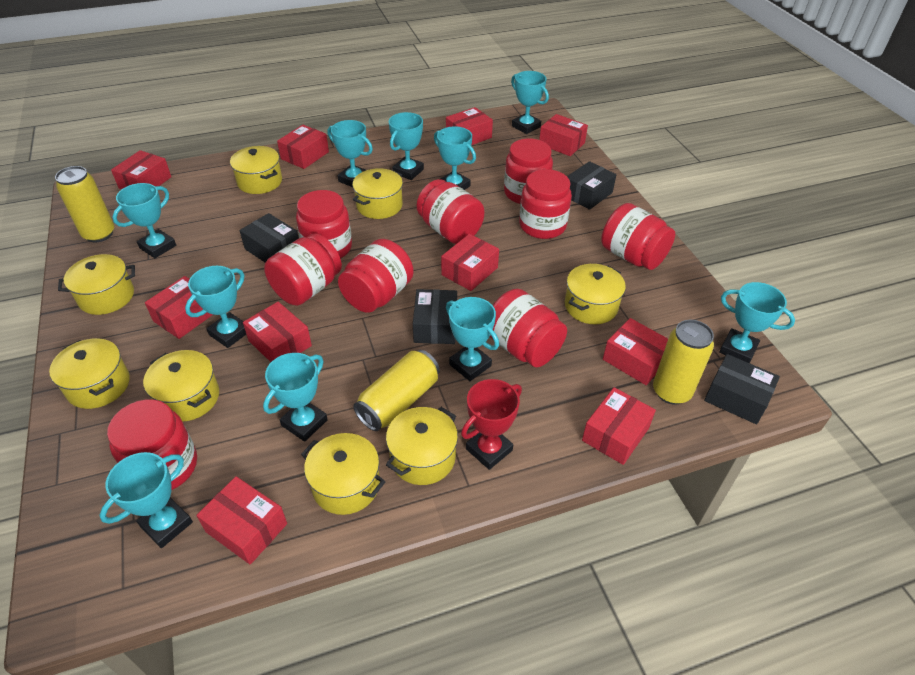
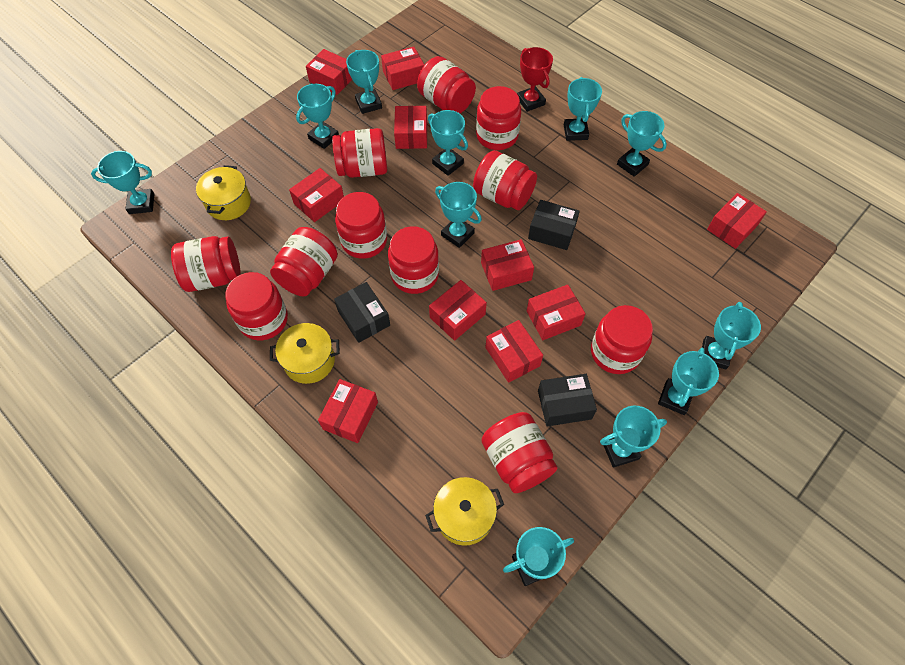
black box: 4 -> 3
red jar: 9 -> 11
turquoise trophy: 10 -> 11
yellow can: 3 -> 0
yellow pot: 8 -> 3

